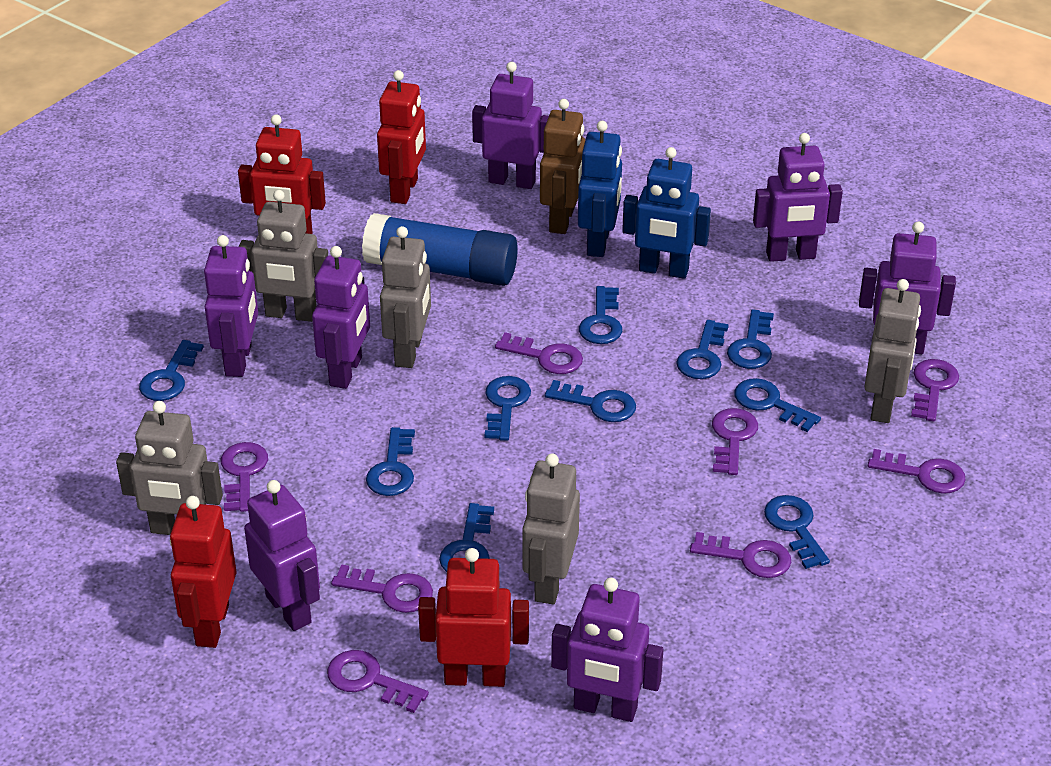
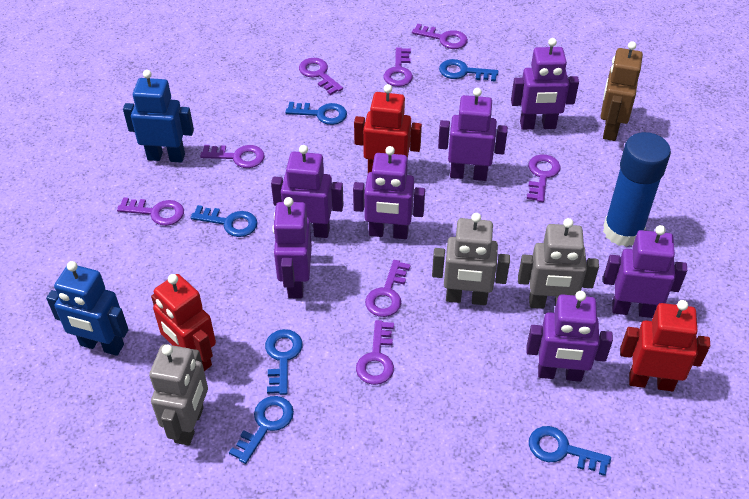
blue key: 10 -> 6
grey robot: 5 -> 3
red robot: 4 -> 3

